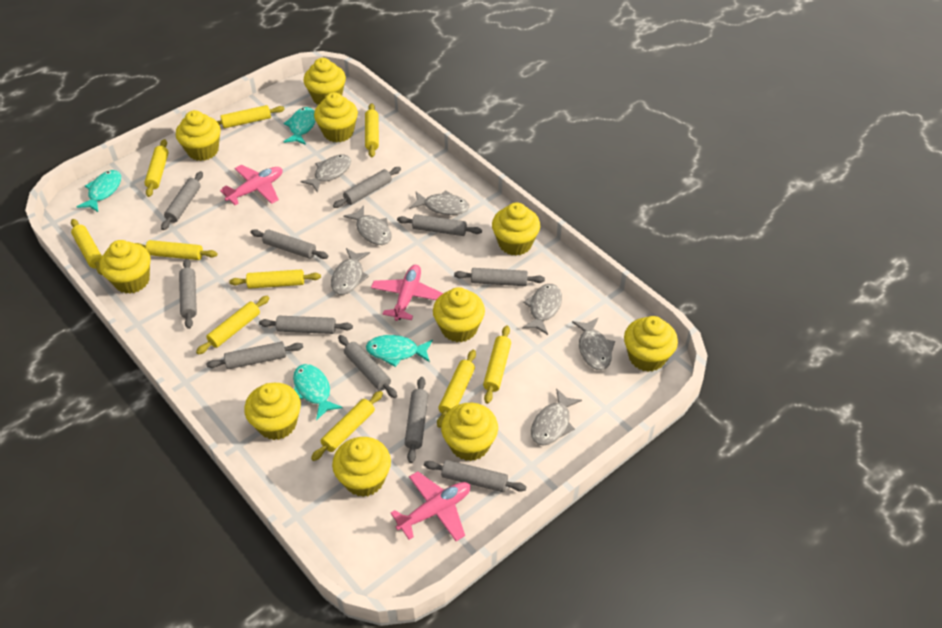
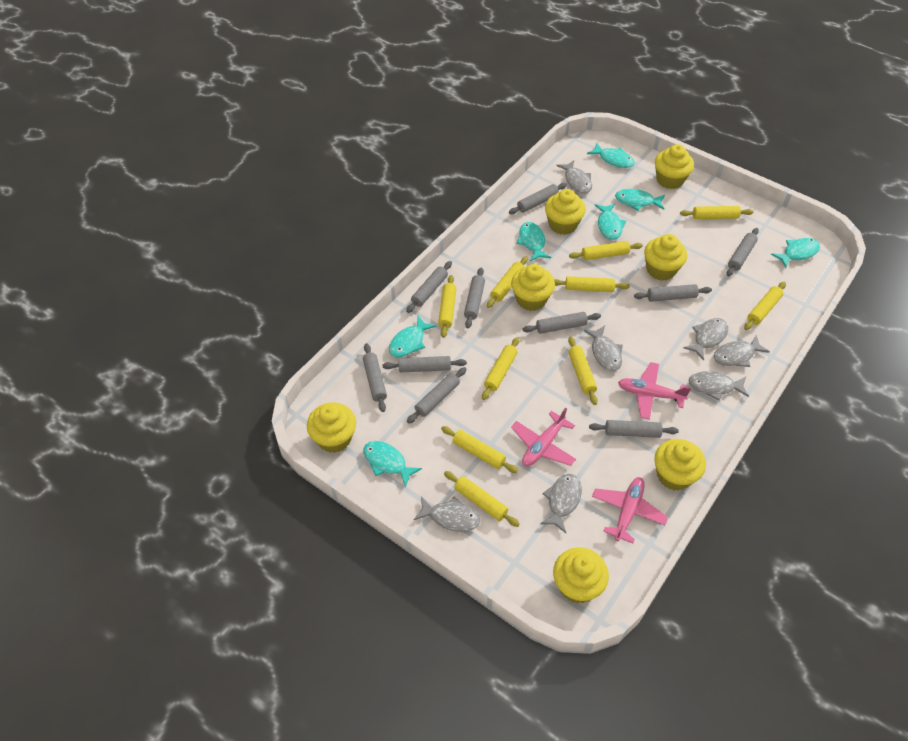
grey rolling pin: 11 -> 10
turquoise fish: 4 -> 7
yellow cupcake: 10 -> 7

